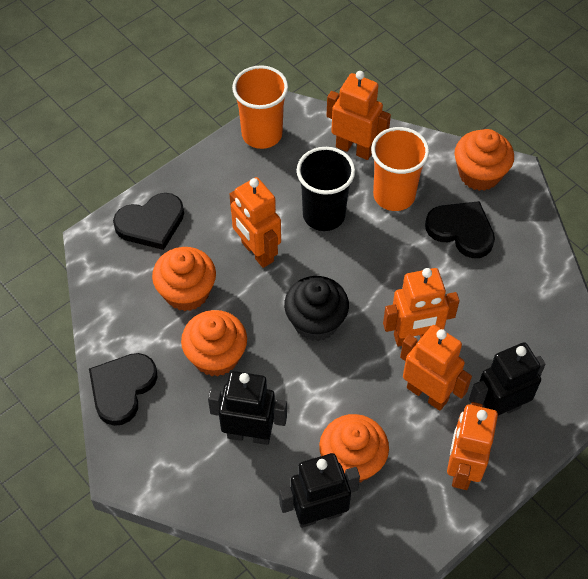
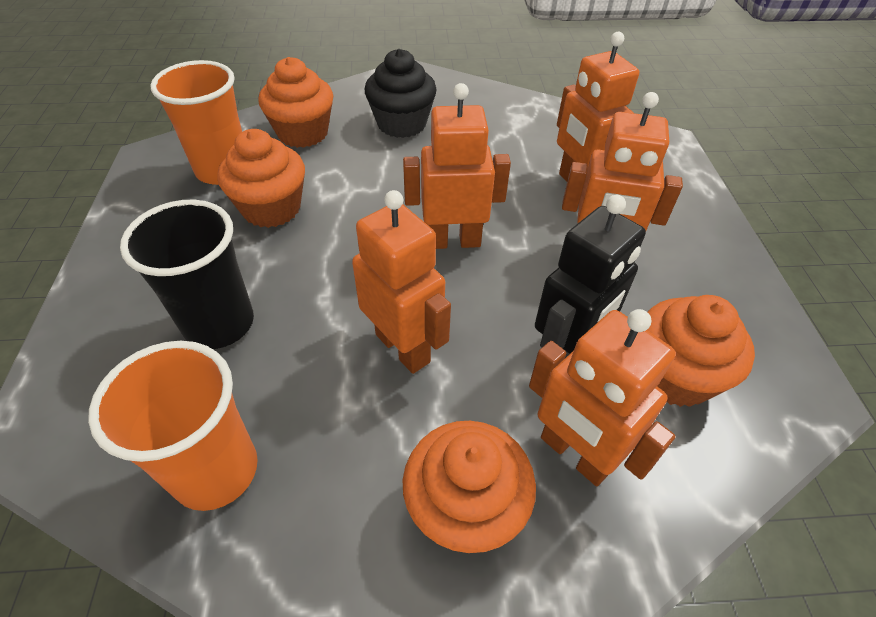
black heart: 3 -> 0
black robot: 3 -> 1

